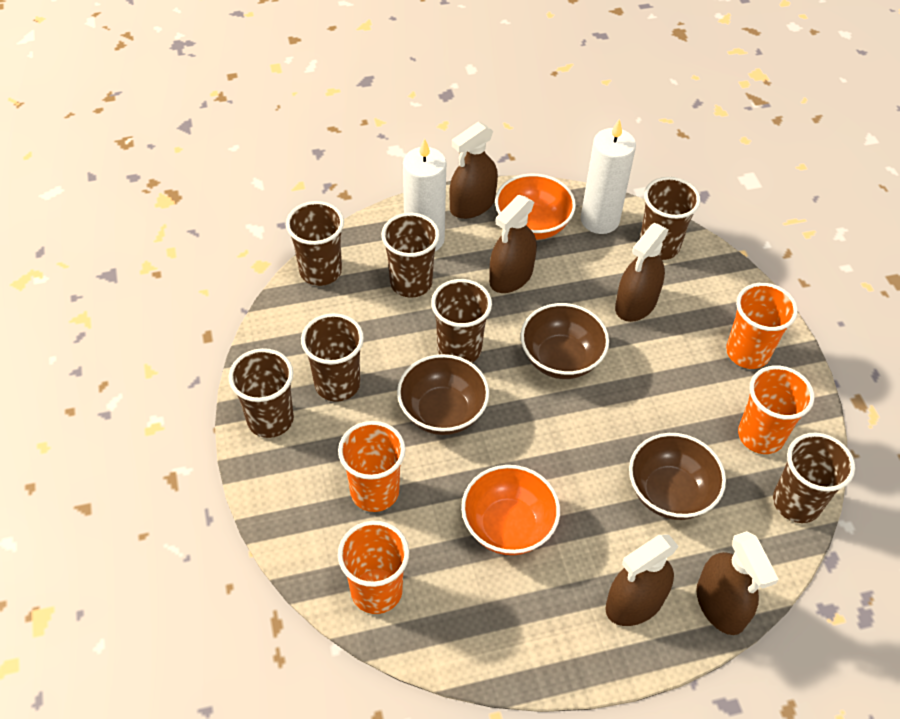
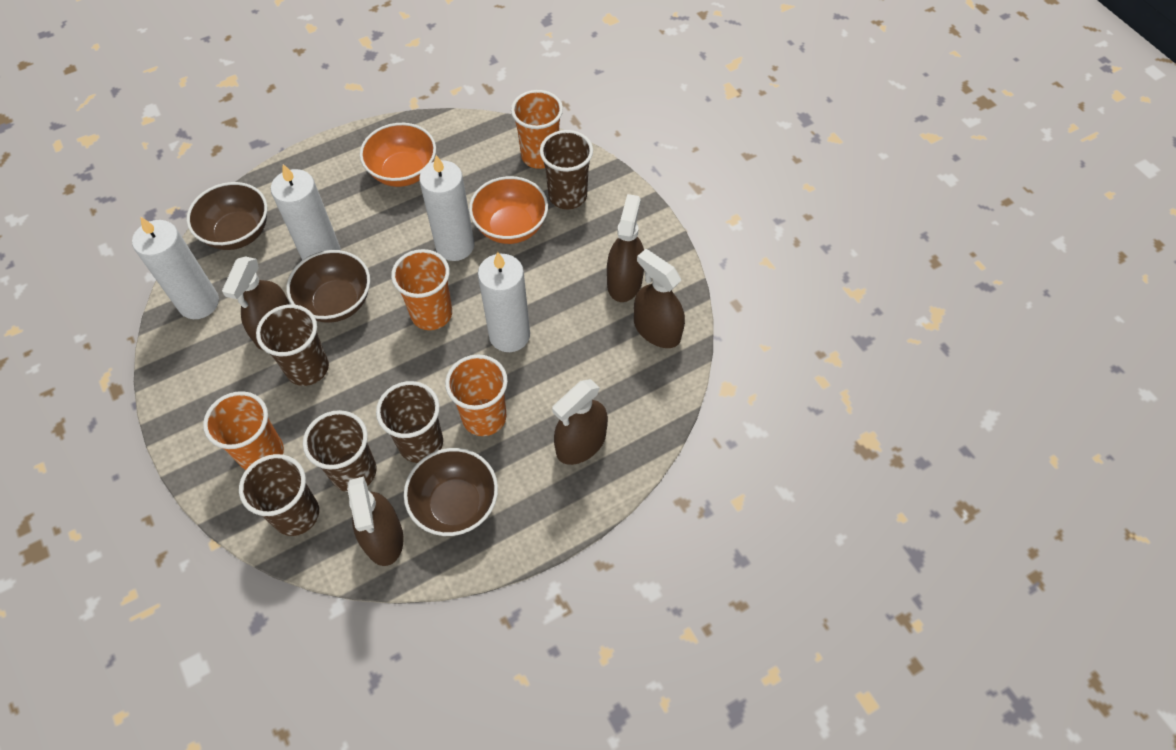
brown cup: 7 -> 5
white candle: 2 -> 4

